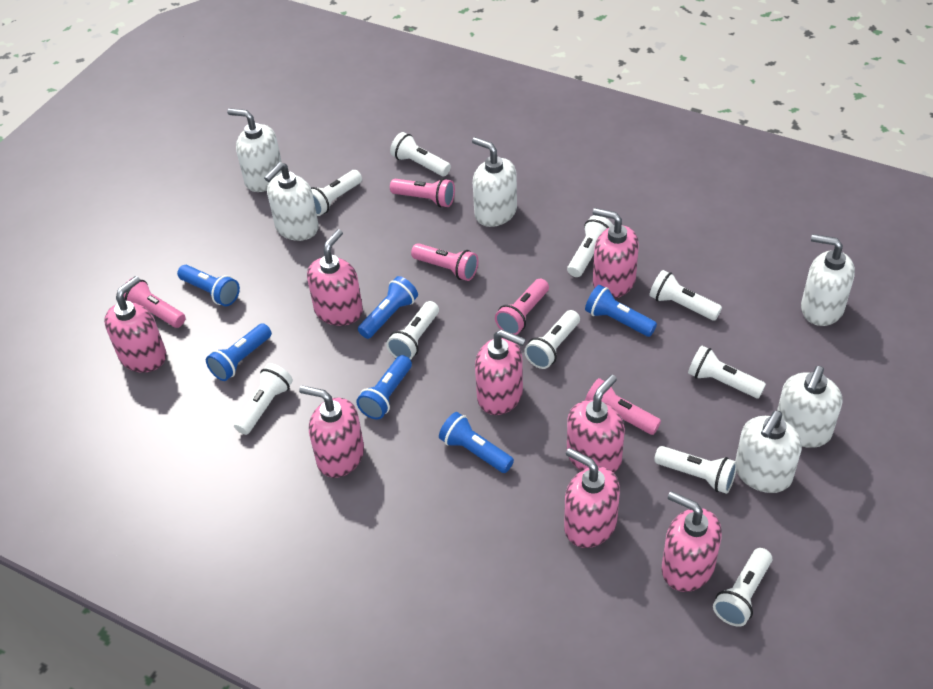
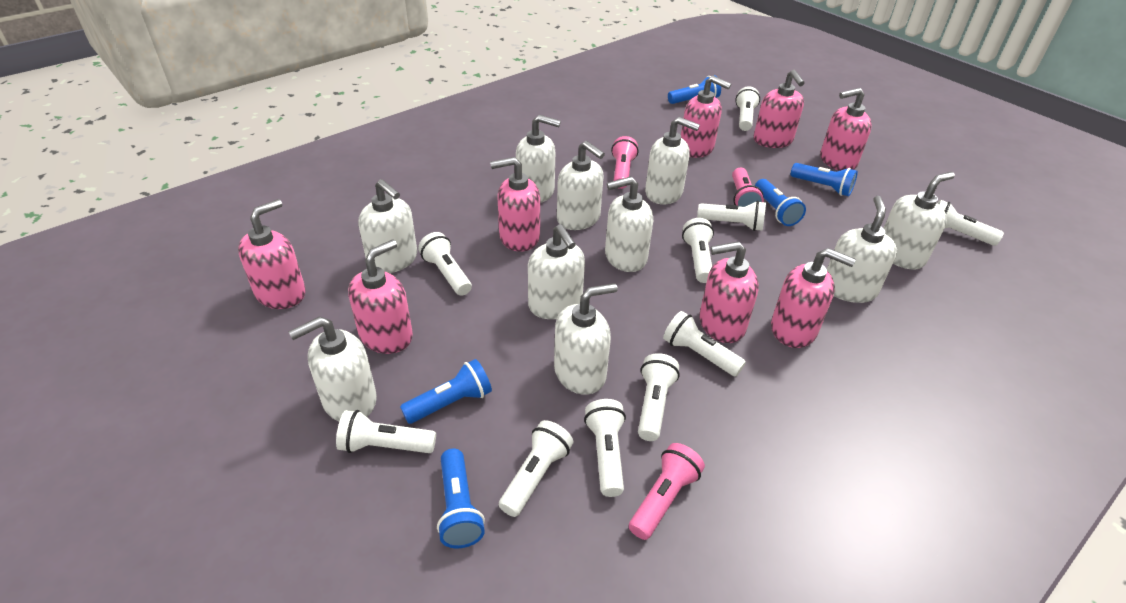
blue flashlight: 6 -> 5
pink flashlight: 5 -> 3
white soap dispenser: 6 -> 10

